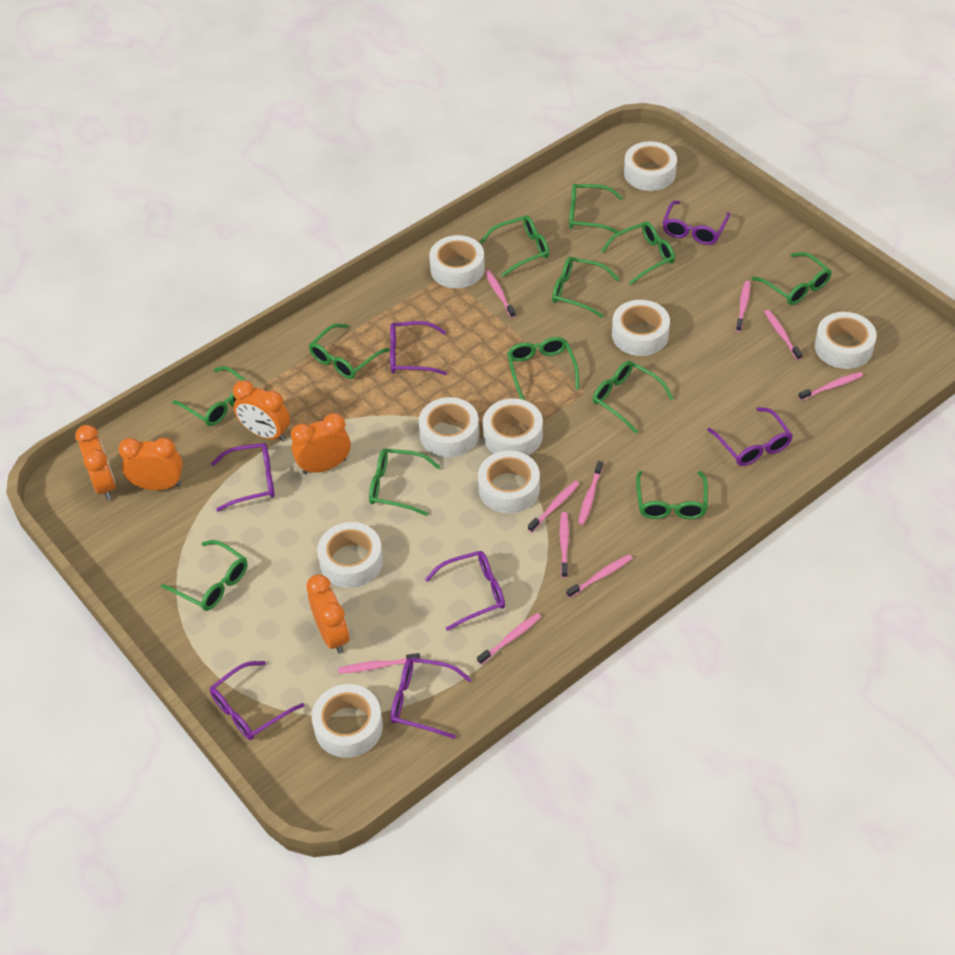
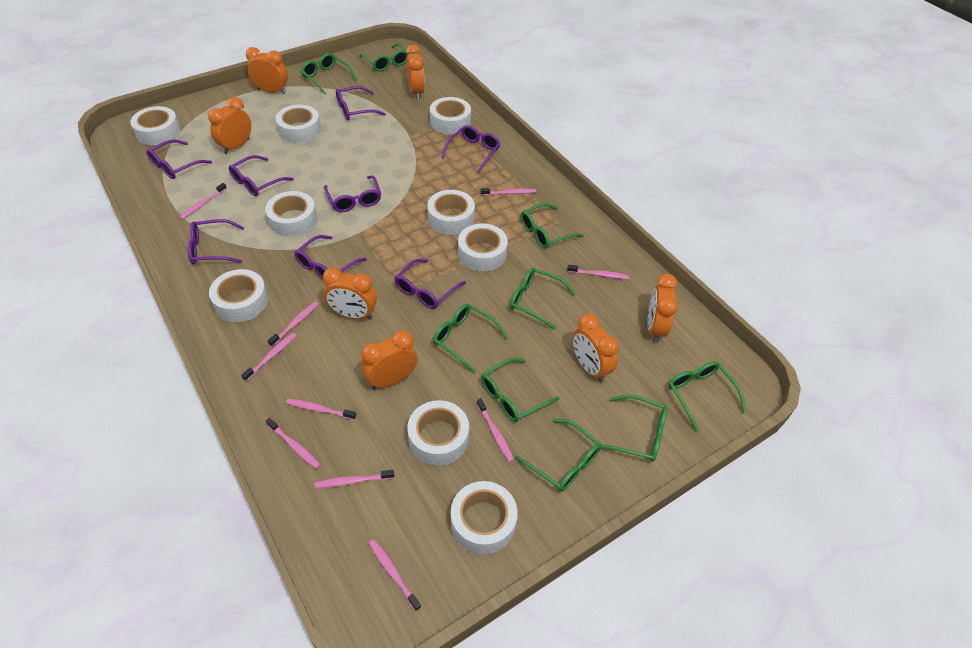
green glasses: 12 -> 9
orange clock: 5 -> 7
purple glasses: 7 -> 8

